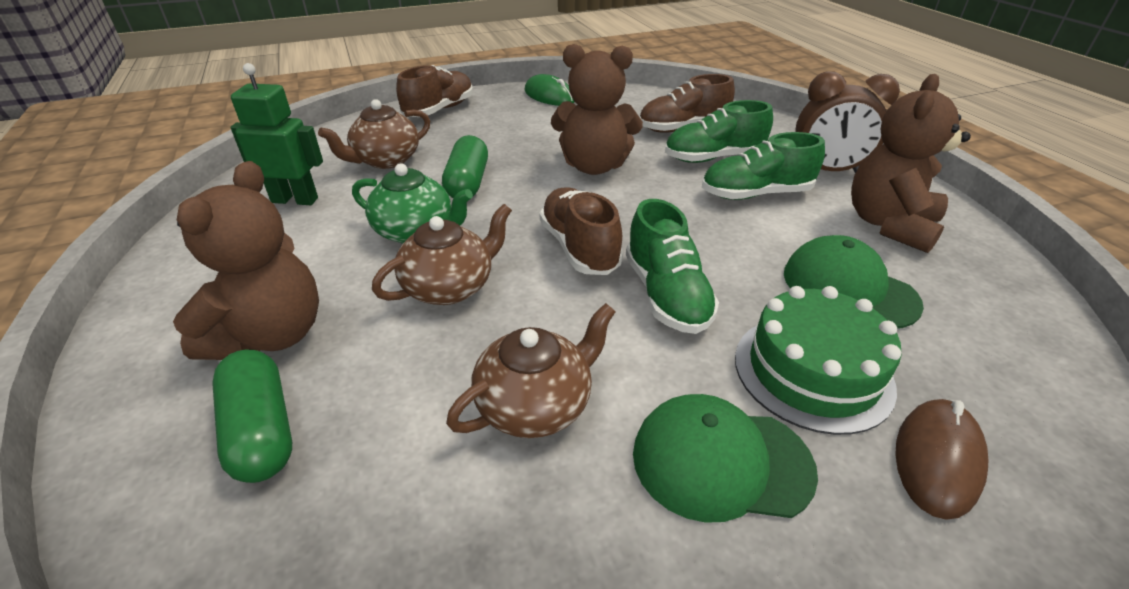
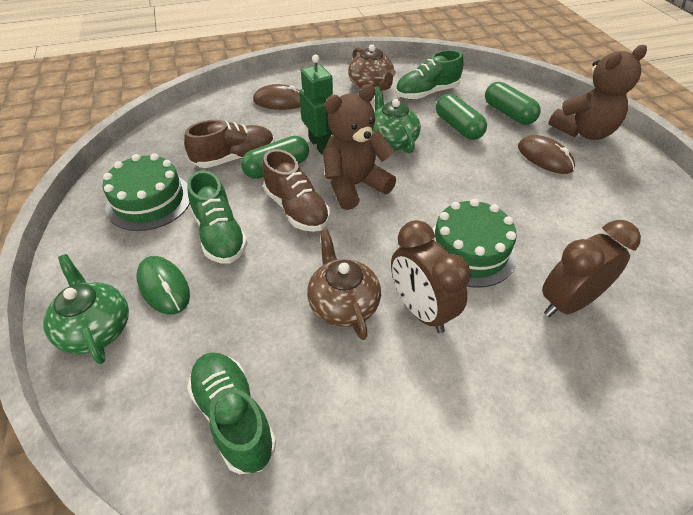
brown clock: 1 -> 2
brown mouse: 1 -> 2
brown shoe: 3 -> 2
brown teapot: 3 -> 2
brown teddy bear: 3 -> 2
green cake: 1 -> 2
green cap: 2 -> 0
green capsule: 2 -> 3
green teapot: 1 -> 2

